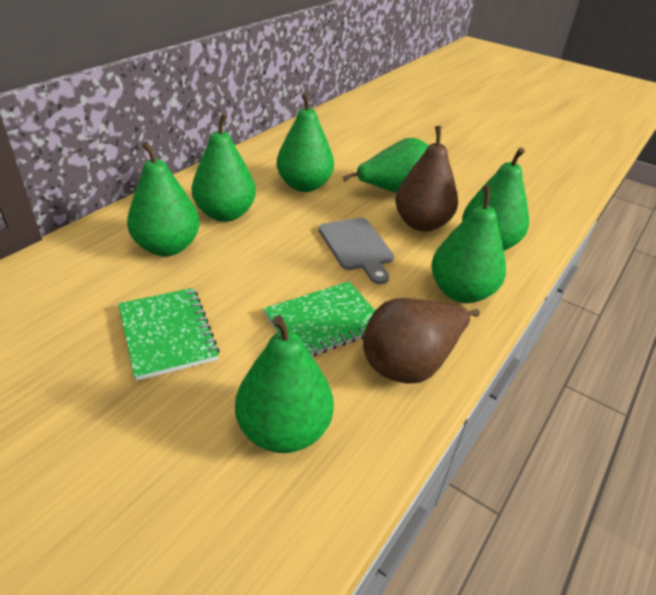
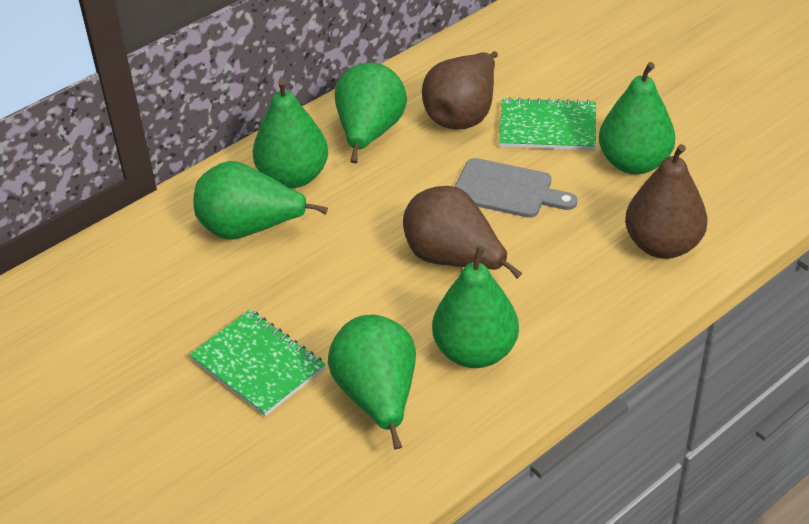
brown pear: 2 -> 3
green pear: 7 -> 6

